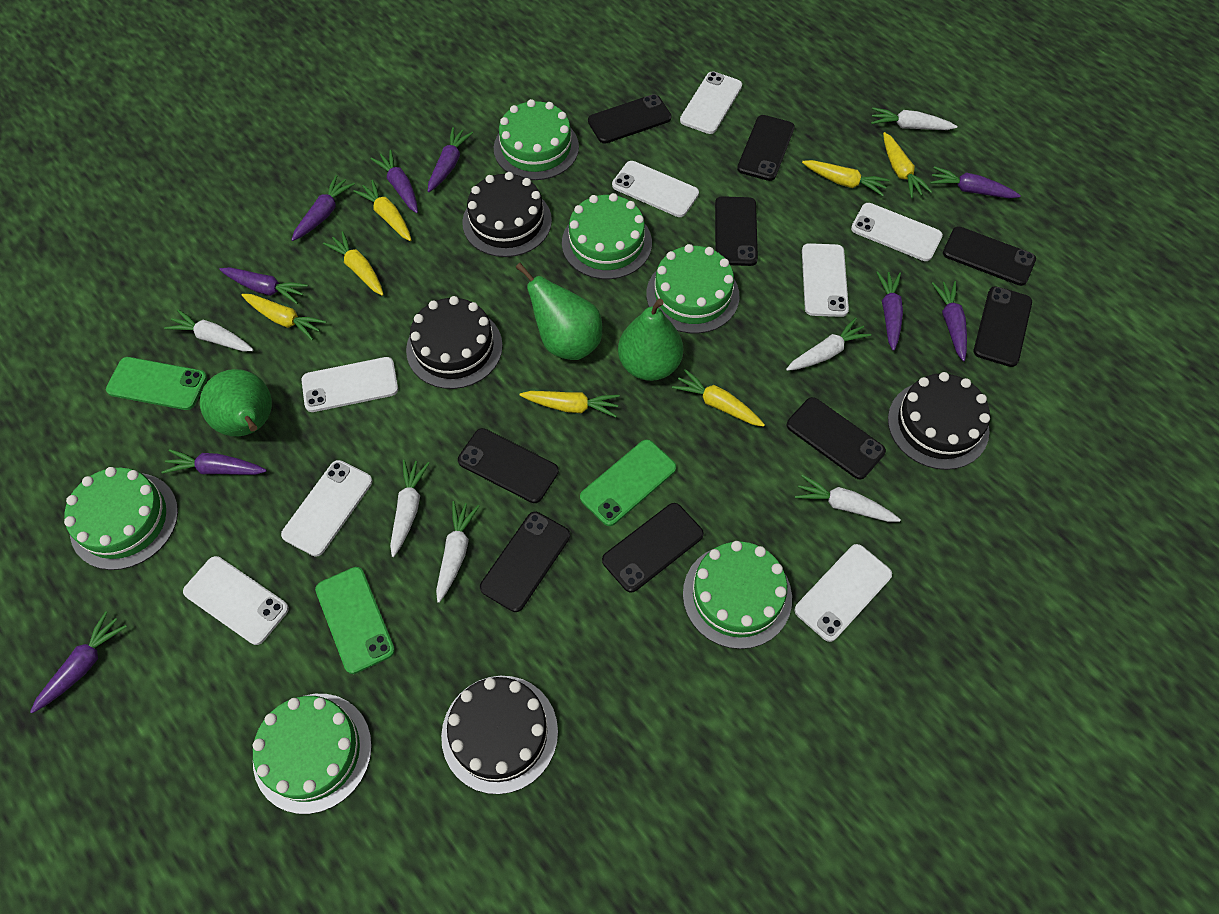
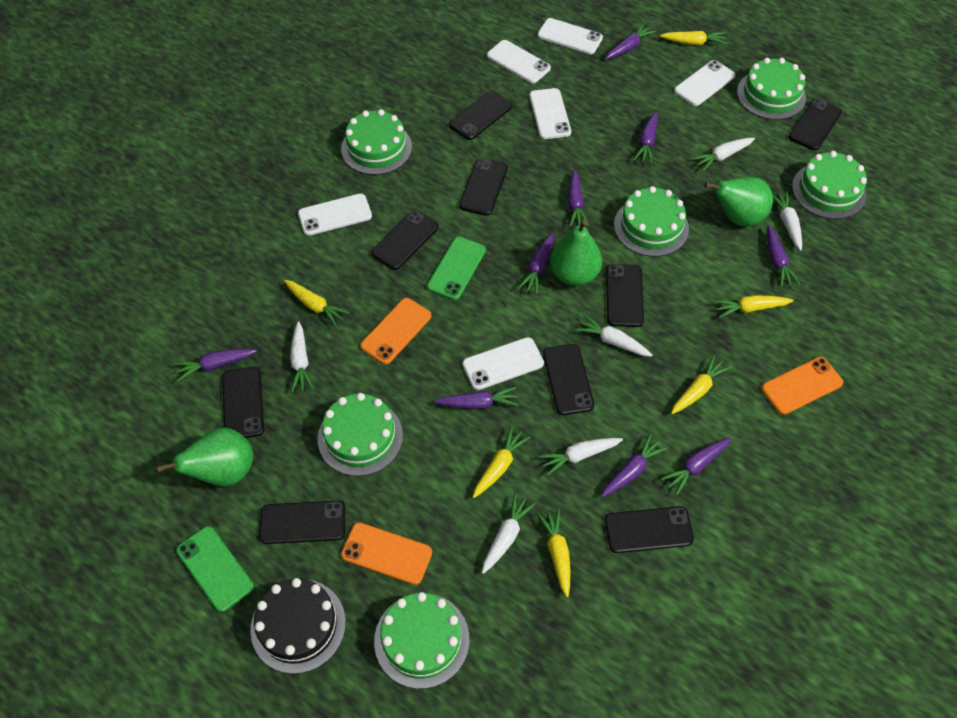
black cake: 4 -> 1
green phone: 3 -> 2
orange phone: 0 -> 3
white phone: 8 -> 6
yellow carrot: 7 -> 6

